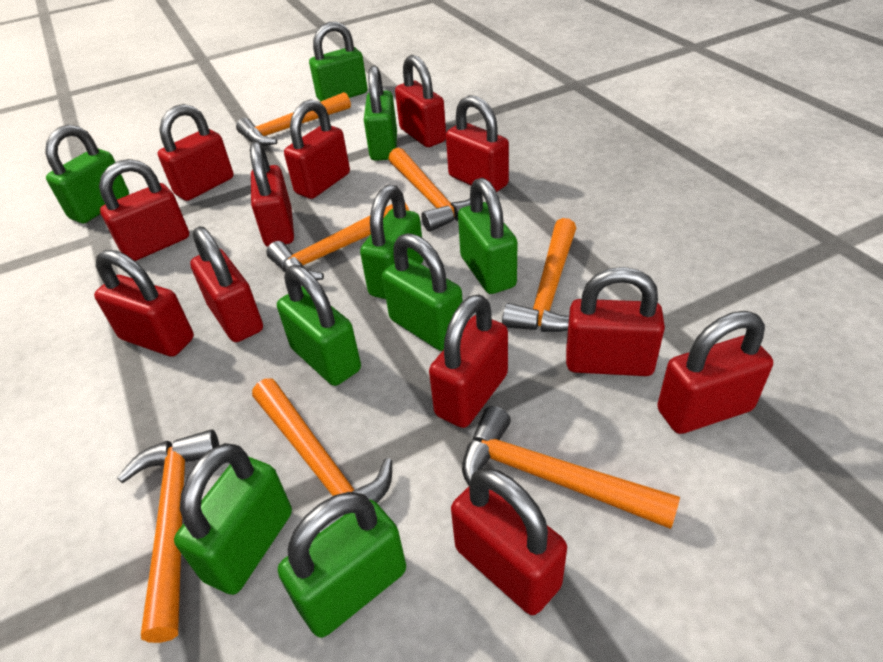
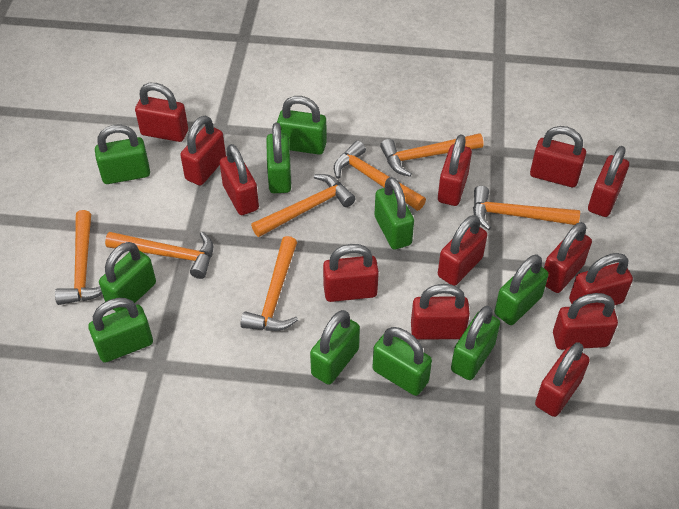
green padlock: 9 -> 10
red padlock: 12 -> 13

